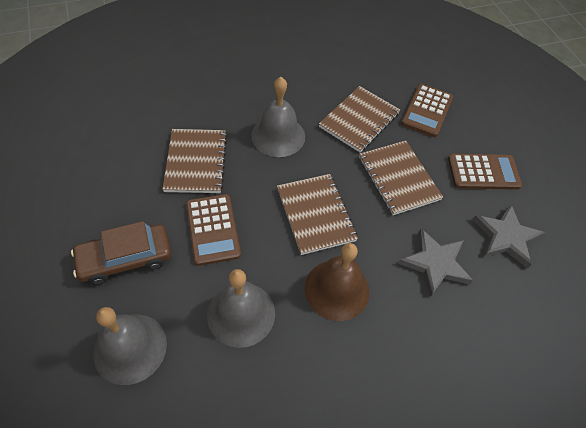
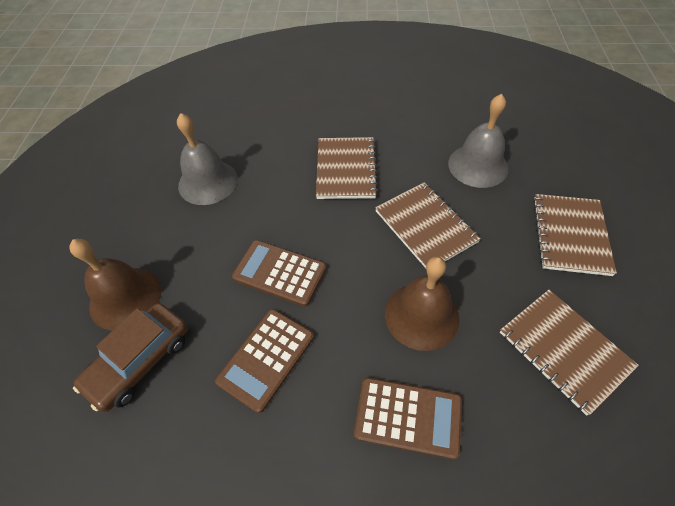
brown bell: 1 -> 2
grey bell: 3 -> 2
grey star: 2 -> 0

